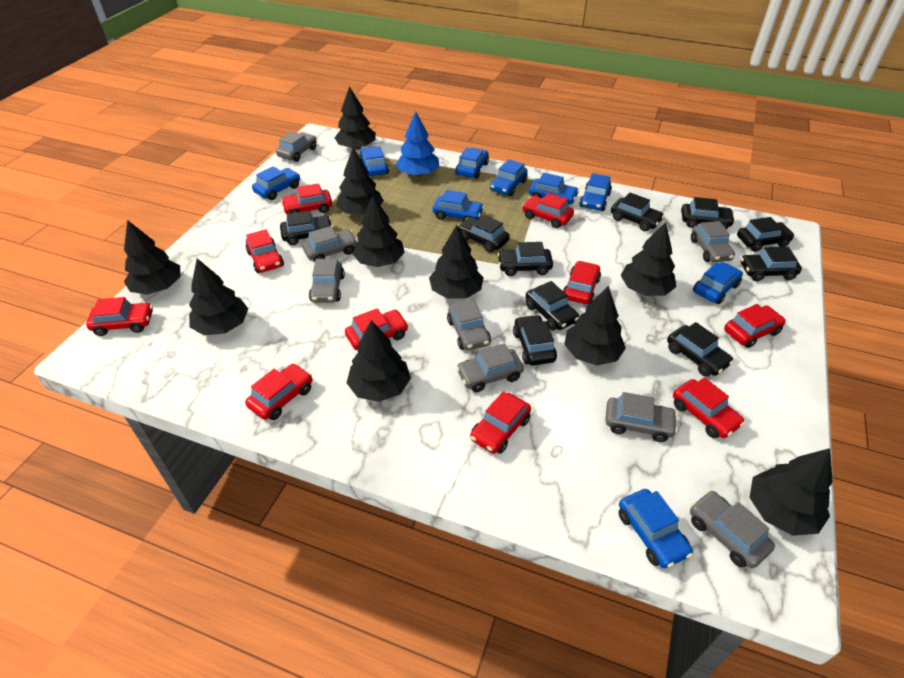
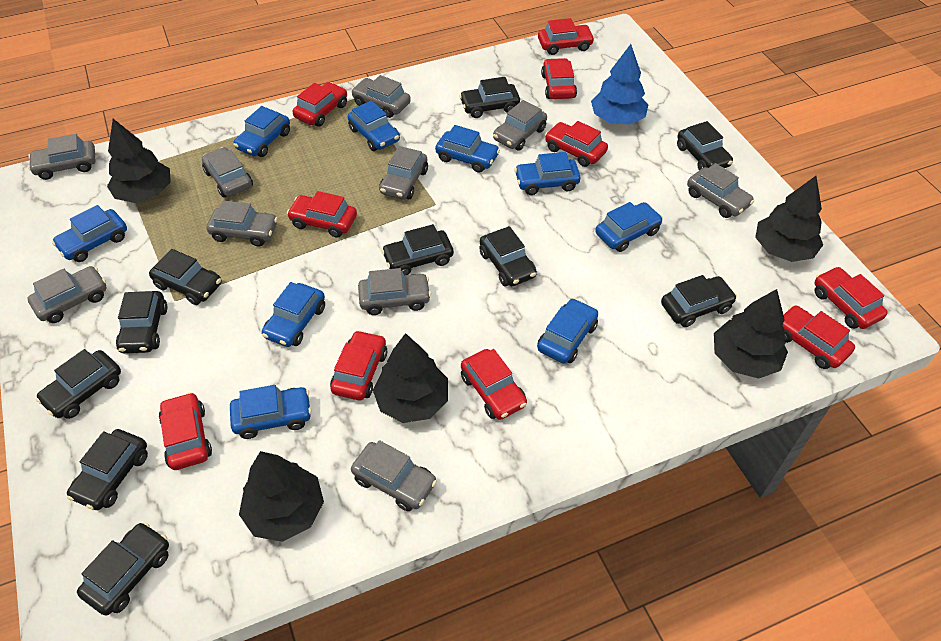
black tree: 10 -> 5
grey car: 8 -> 10

